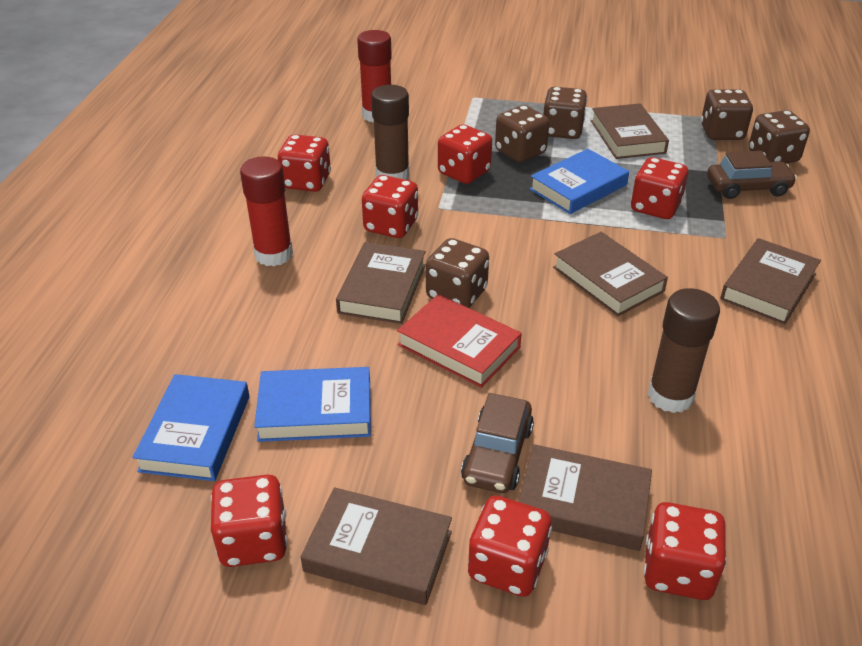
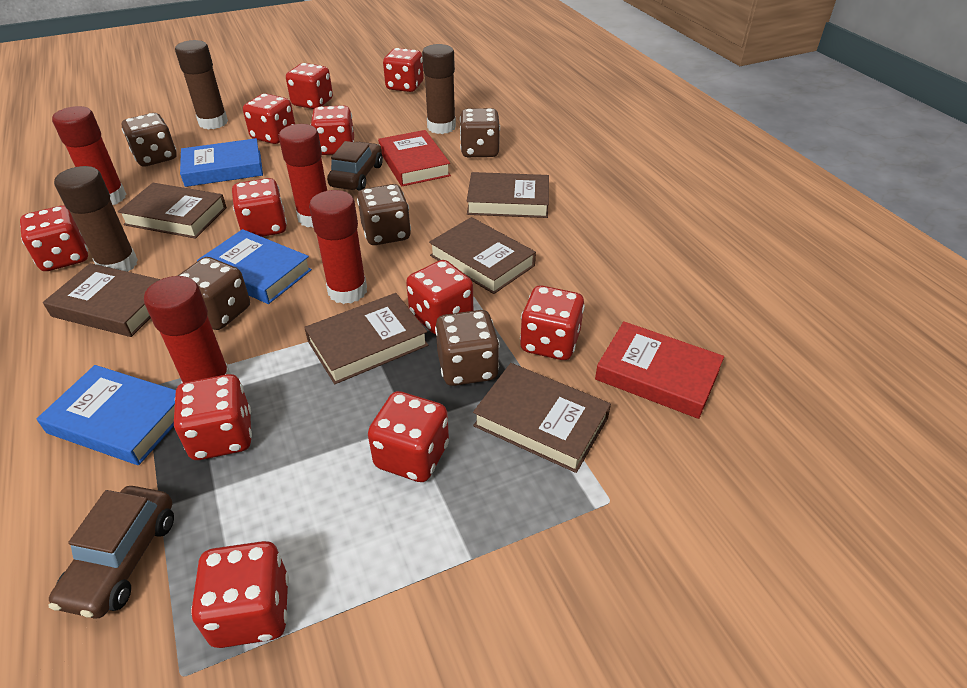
brown glue stick: 2 -> 3
red book: 1 -> 2
red dice: 7 -> 11
red glue stick: 2 -> 4

